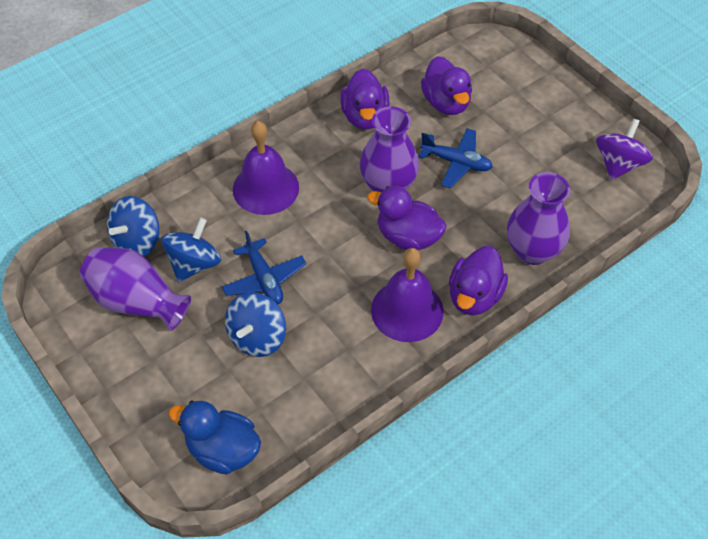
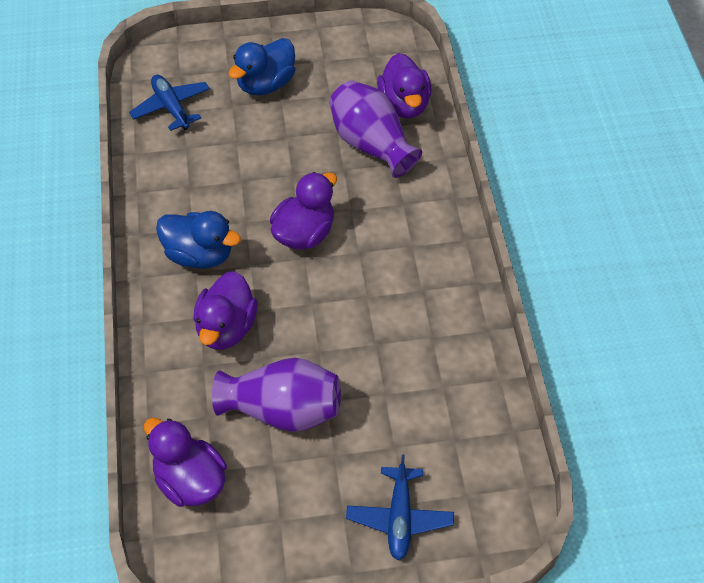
blue duck: 1 -> 2
blue spinning top: 3 -> 0
purple bell: 2 -> 0
purple spinning top: 1 -> 0
purple vase: 3 -> 2

